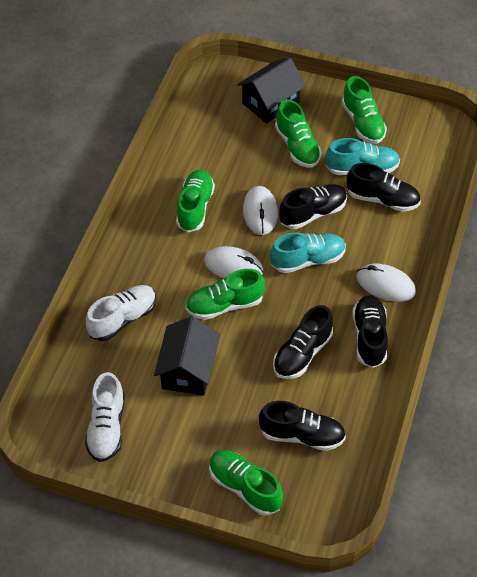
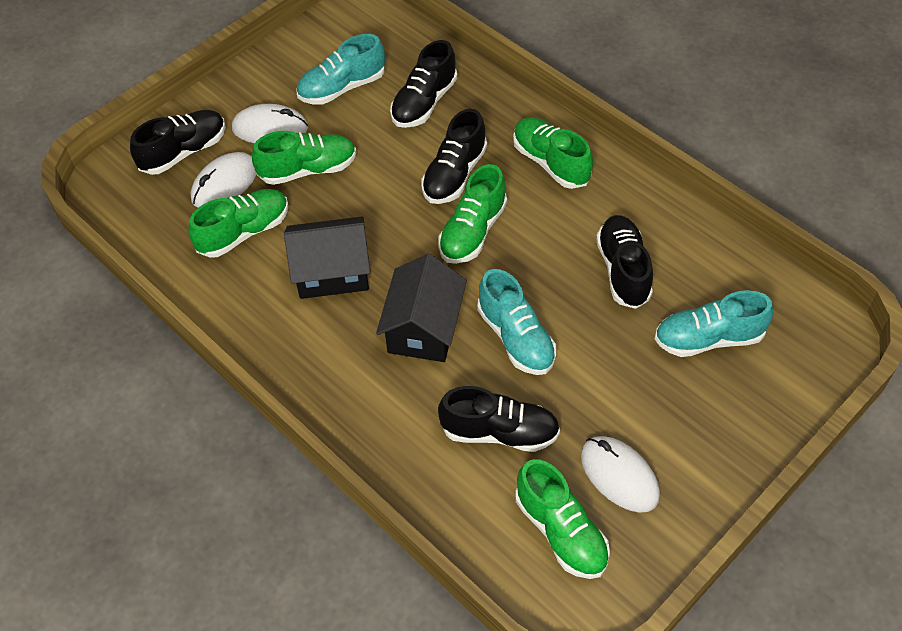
turquoise shoe: 2 -> 3
white shoe: 2 -> 0

